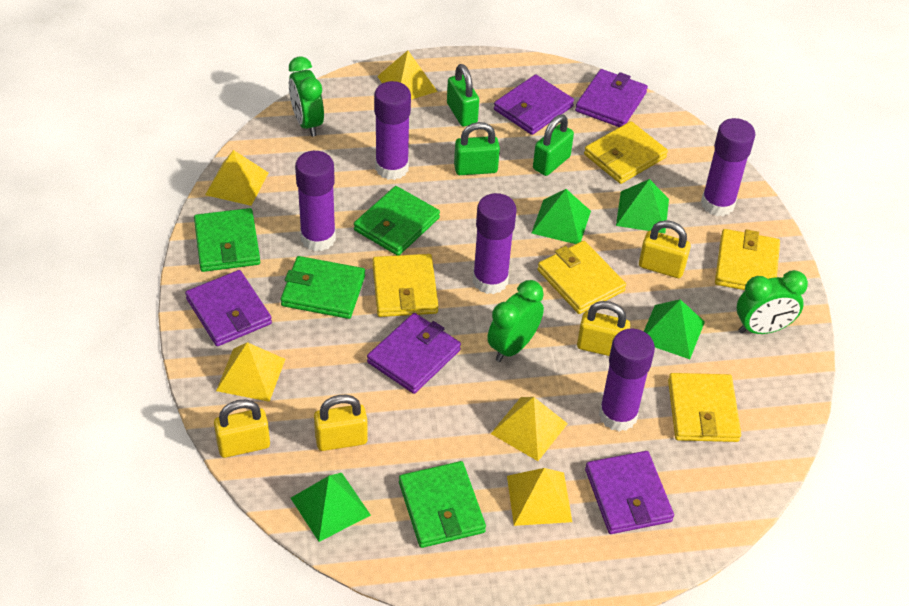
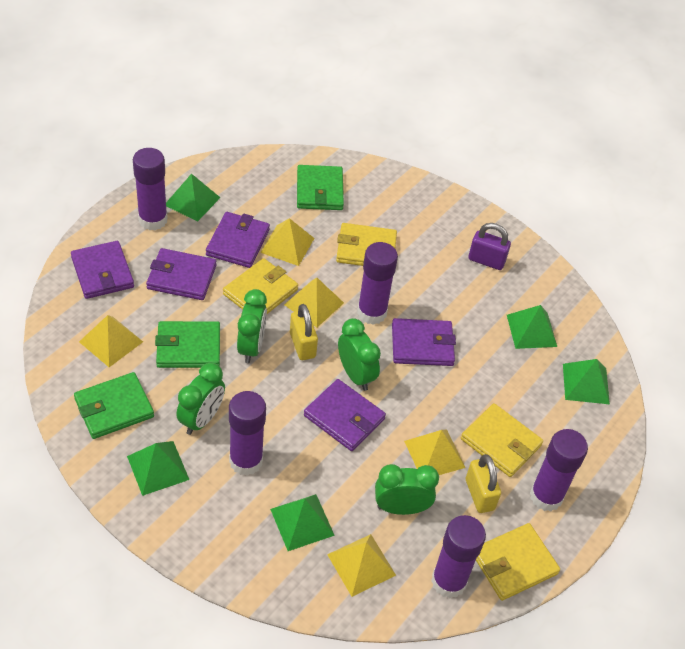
green clock: 3 -> 4
green padlock: 3 -> 0
green pyramid: 4 -> 5
green wallet: 4 -> 3
purple padlock: 0 -> 1
yellow padlock: 4 -> 2
yellow wallet: 5 -> 4

